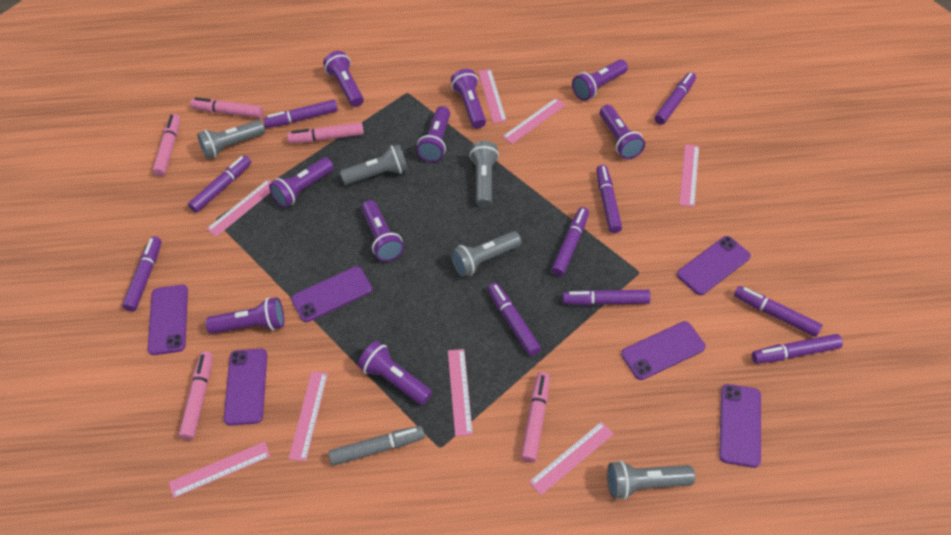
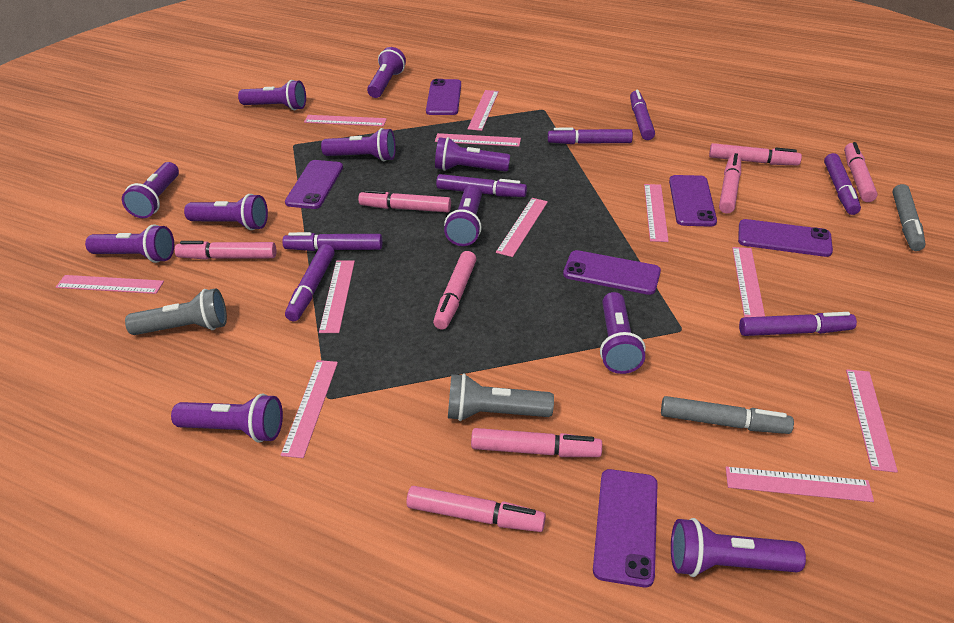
grey flashlight: 5 -> 2
grey marker: 1 -> 2
pink marker: 5 -> 8
pink ruler: 8 -> 11
purple flashlight: 9 -> 11
purple marker: 10 -> 7

